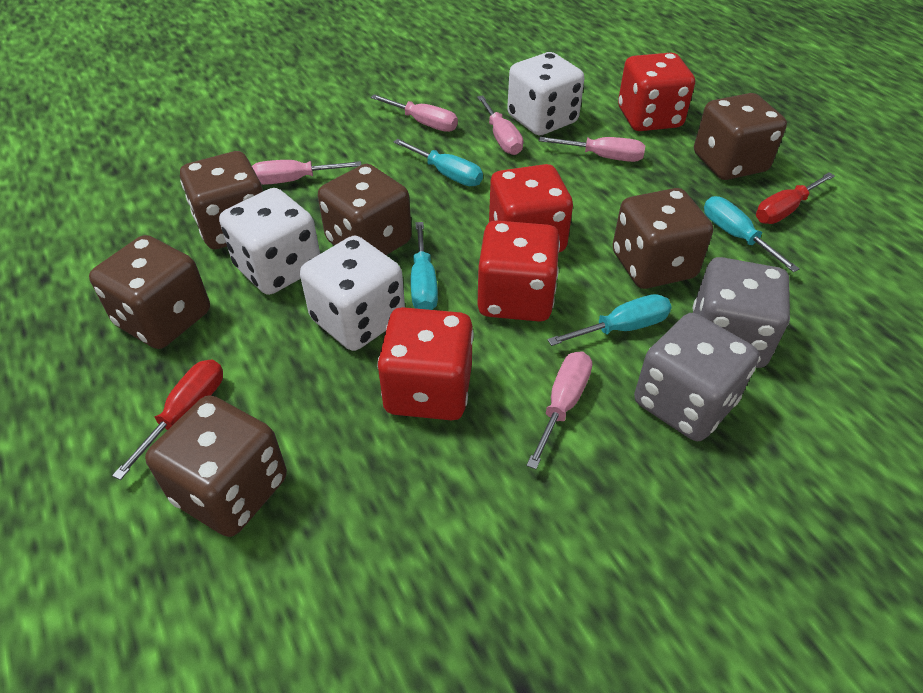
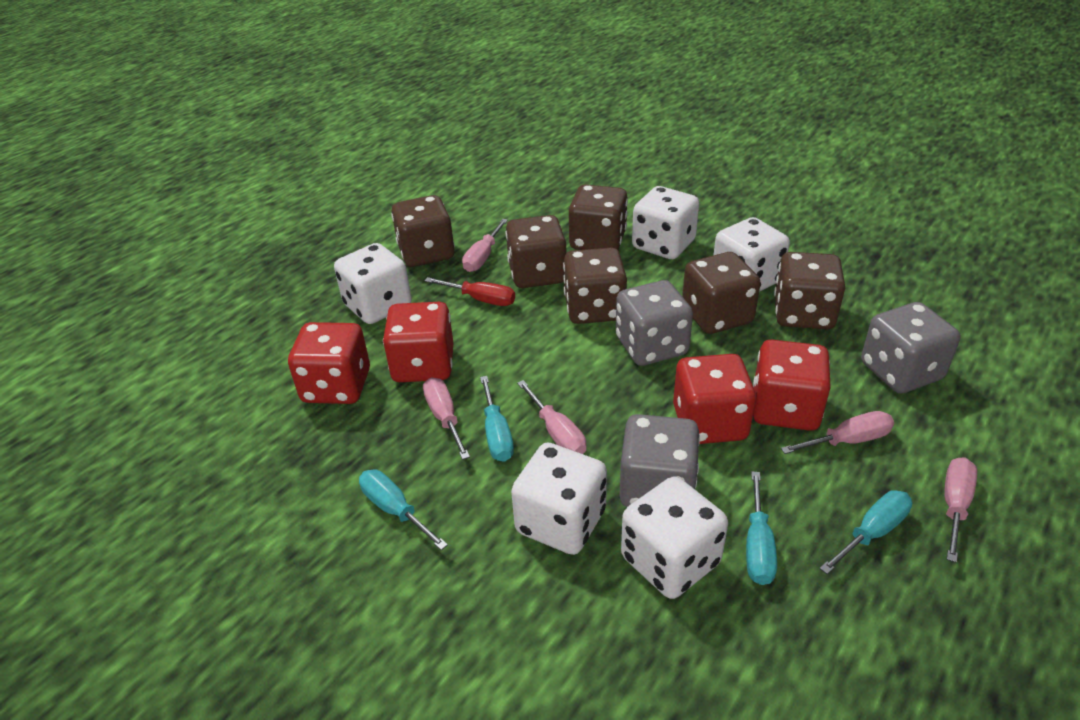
grey dice: 2 -> 3
red screwdriver: 2 -> 1
white dice: 3 -> 5

